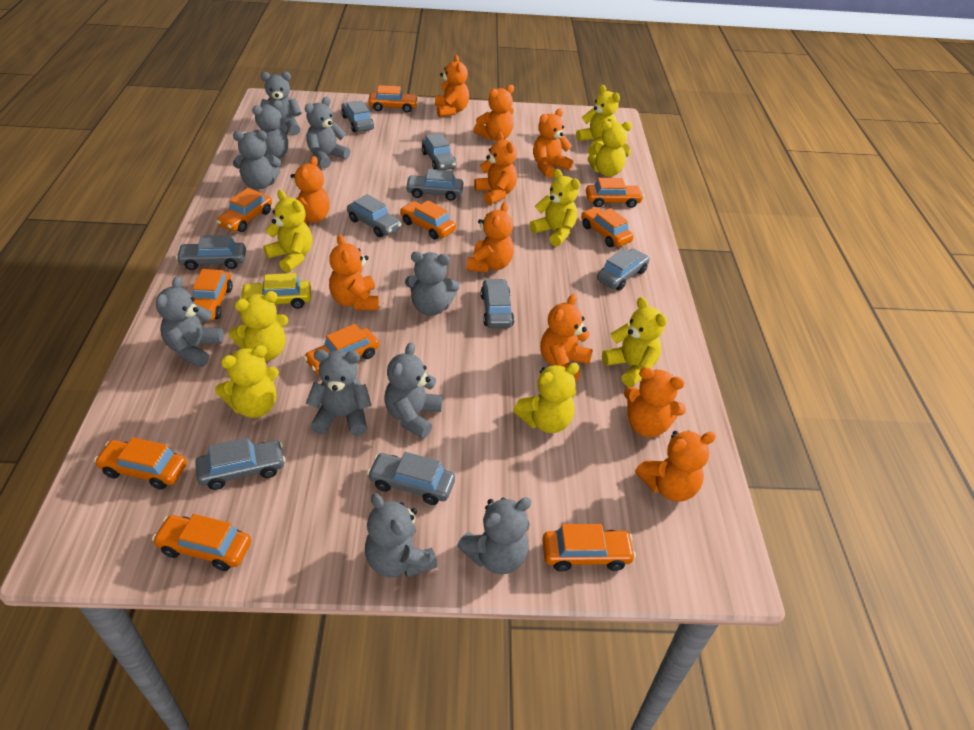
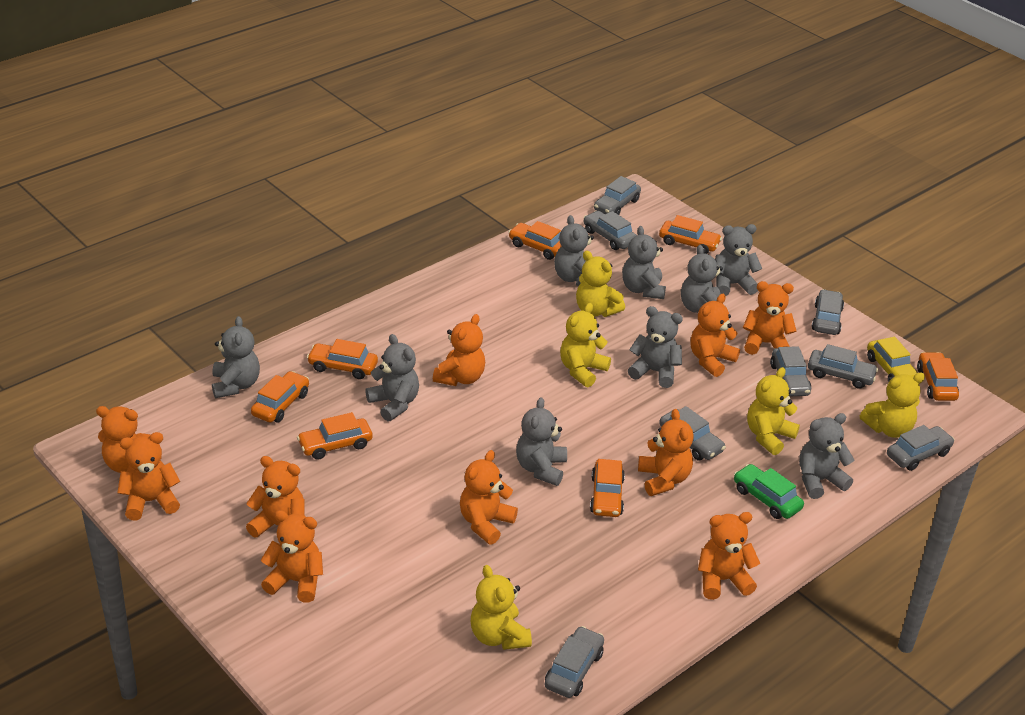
green car: 0 -> 1
grey car: 9 -> 8
grey teddy bear: 10 -> 9
orange car: 10 -> 7
yellow teddy bear: 8 -> 5

